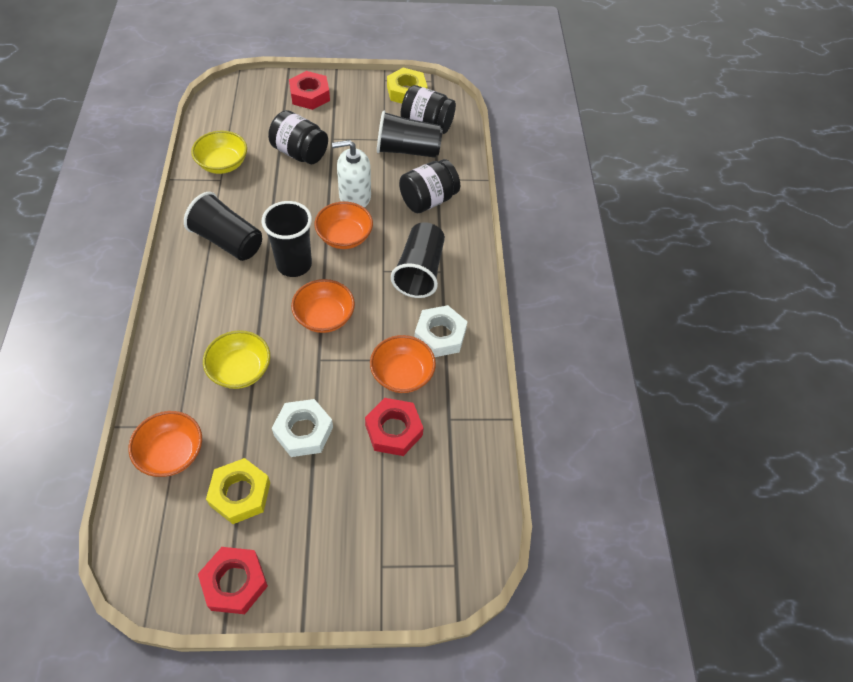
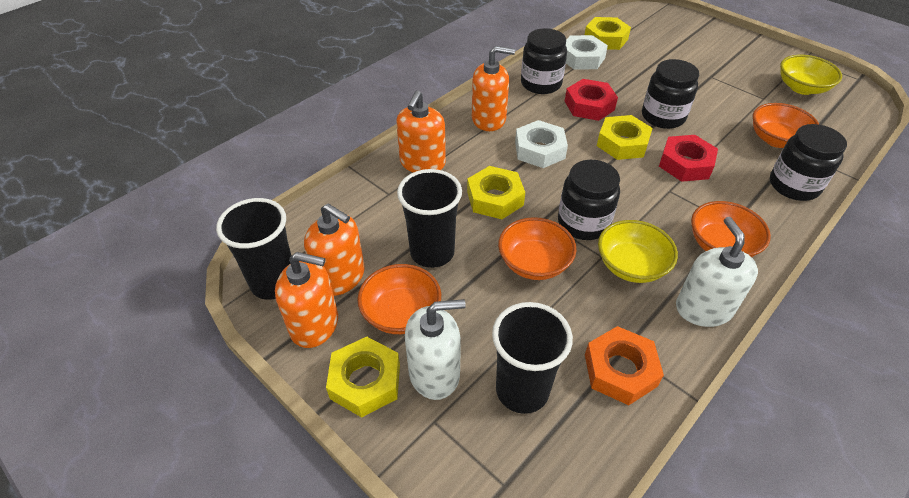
black cup: 4 -> 3
black jar: 3 -> 4
orange nut: 0 -> 1
orange soap dispenser: 0 -> 4
red nut: 3 -> 2
white soap dispenser: 1 -> 2
yellow nut: 2 -> 4

